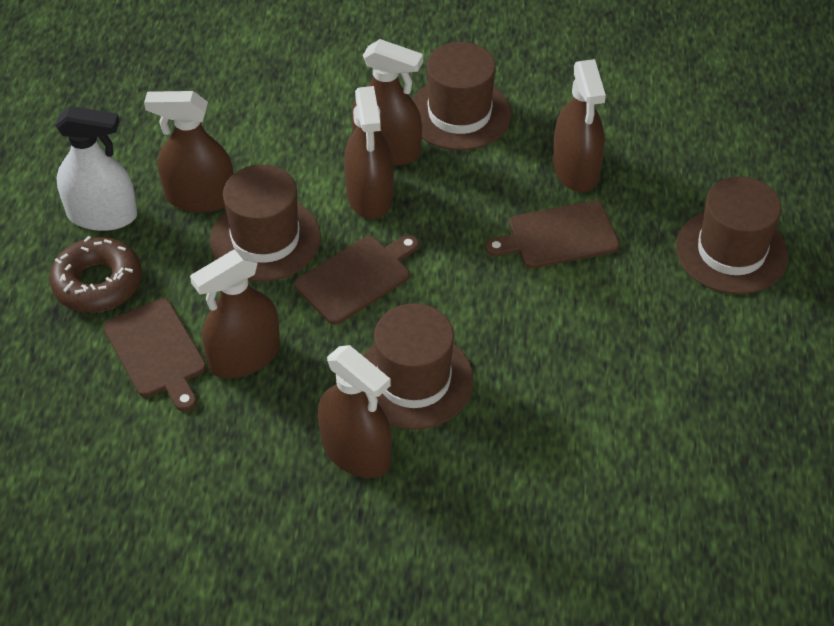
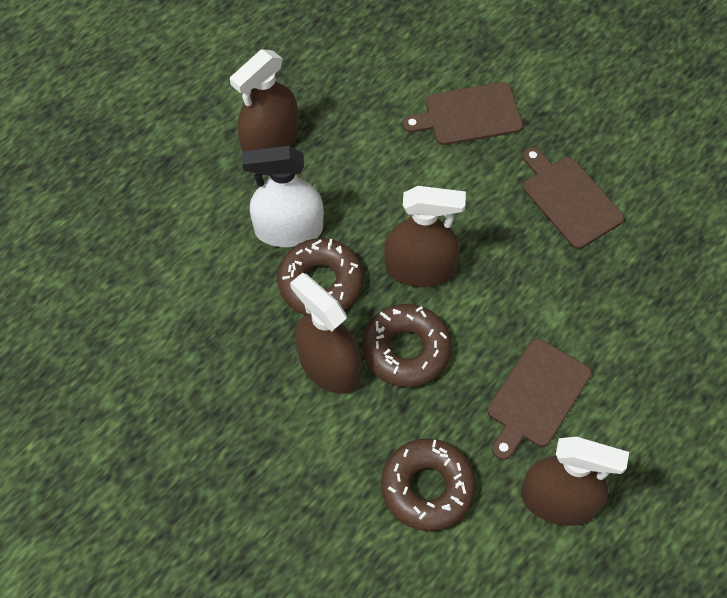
brown donut: 1 -> 3
brown hat: 4 -> 0
brown spray bottle: 6 -> 4

